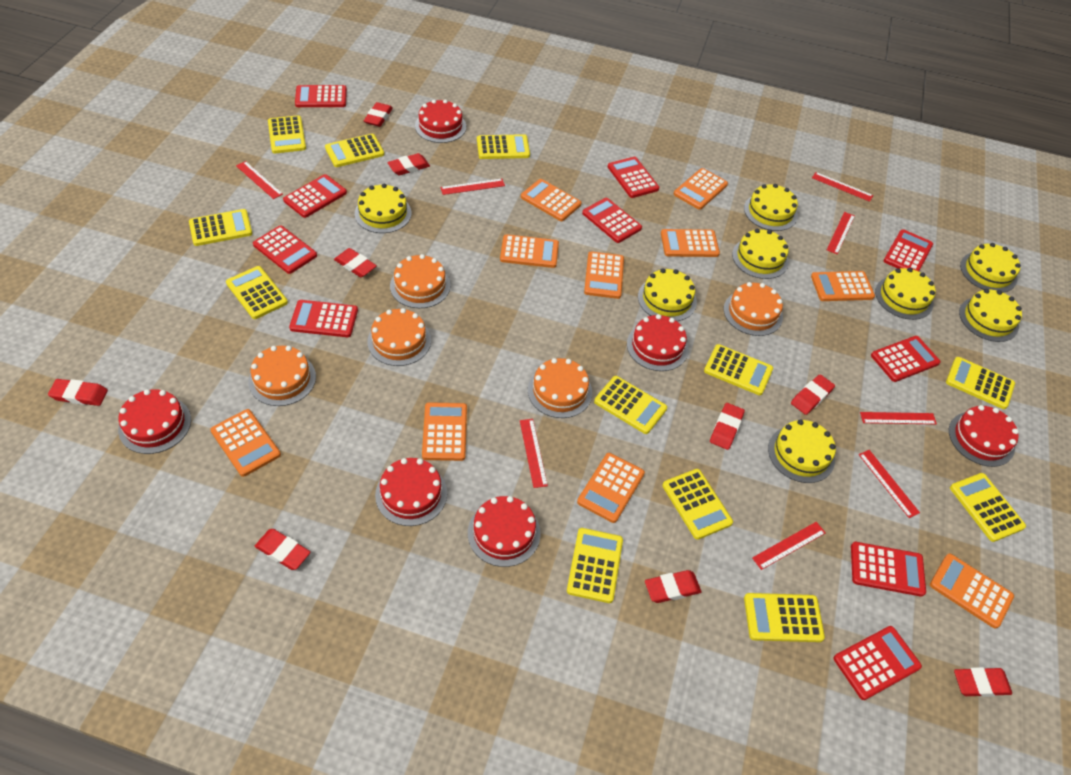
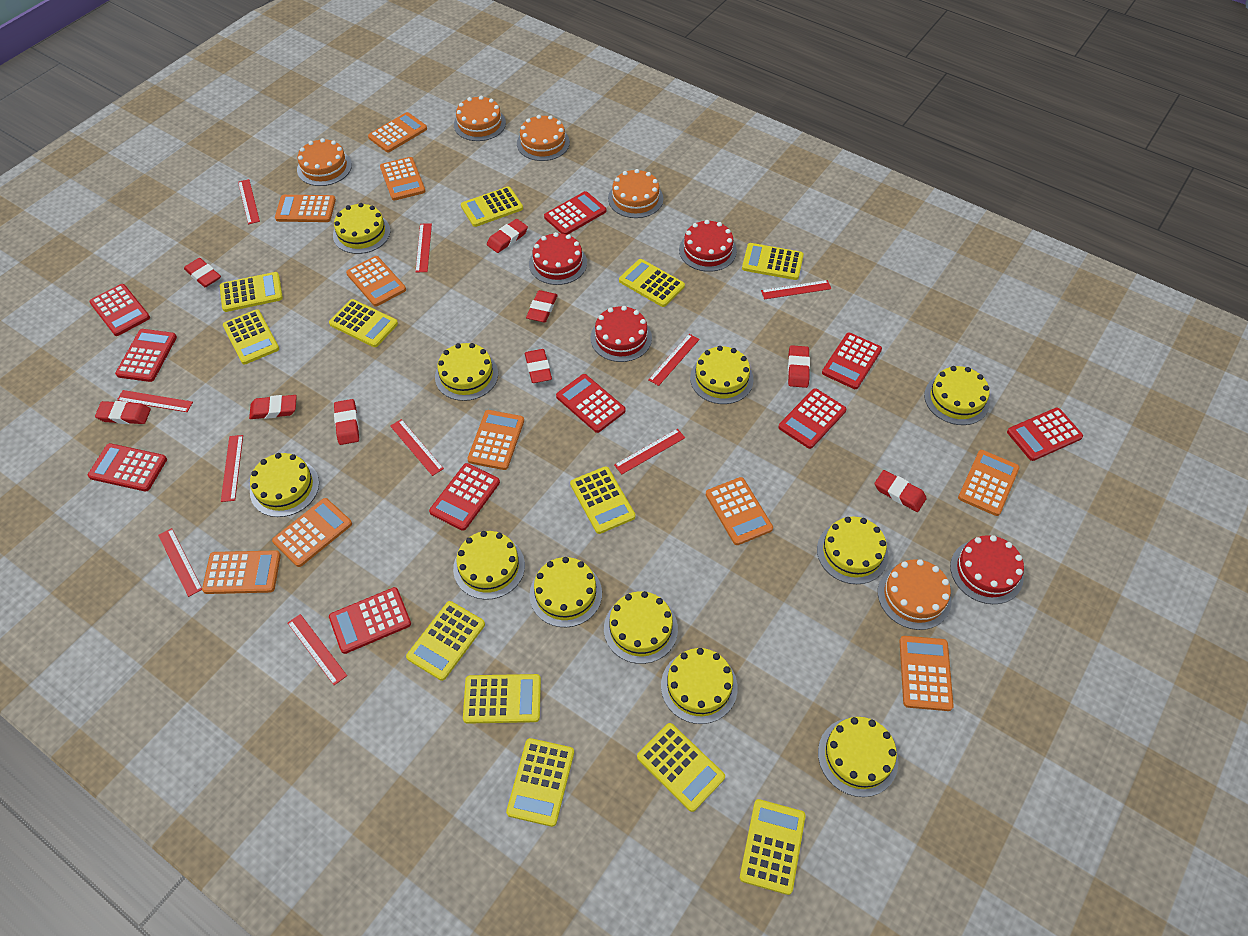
red cake: 6 -> 4
red ruler: 8 -> 10
yellow cake: 8 -> 11

